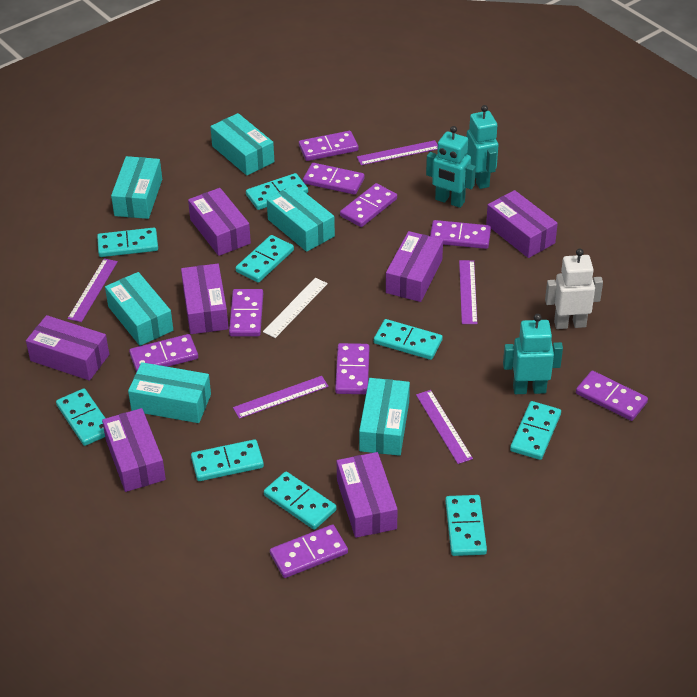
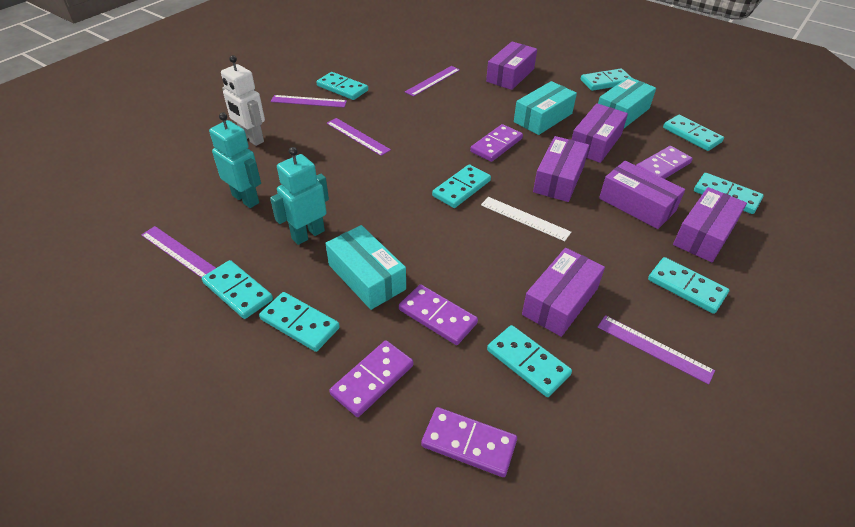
purple box: 7 -> 6
purple domino: 9 -> 5
turquoise box: 6 -> 3
turquoise robot: 3 -> 2

